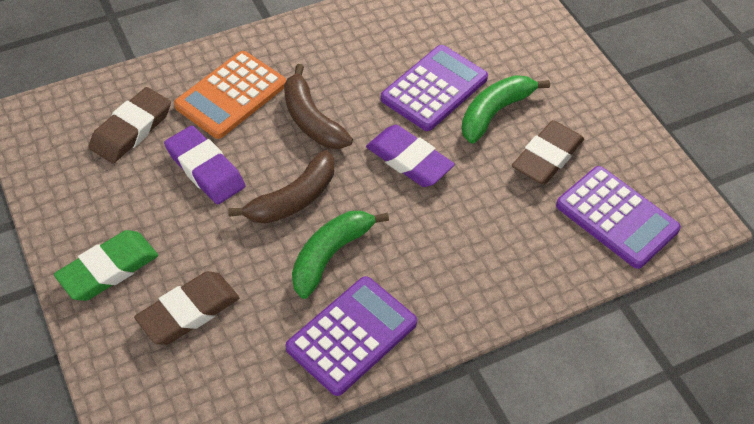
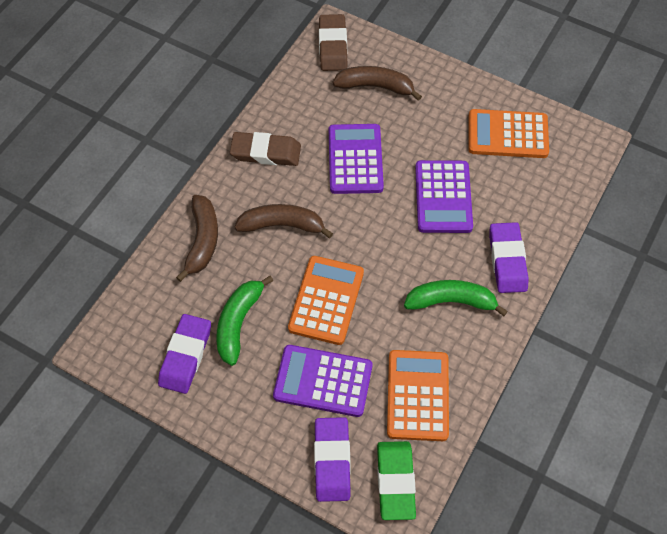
brown banana: 2 -> 3
brown eraser: 3 -> 2
orange calculator: 1 -> 3
purple eraser: 2 -> 3

